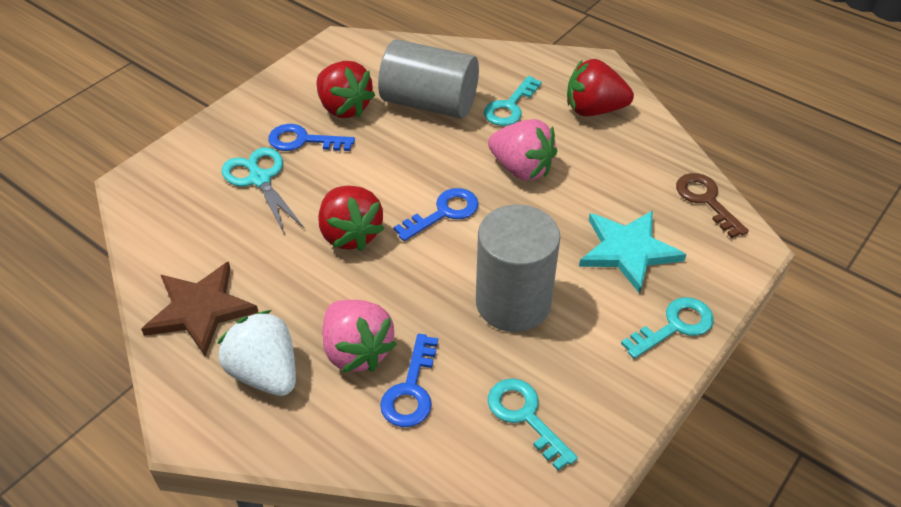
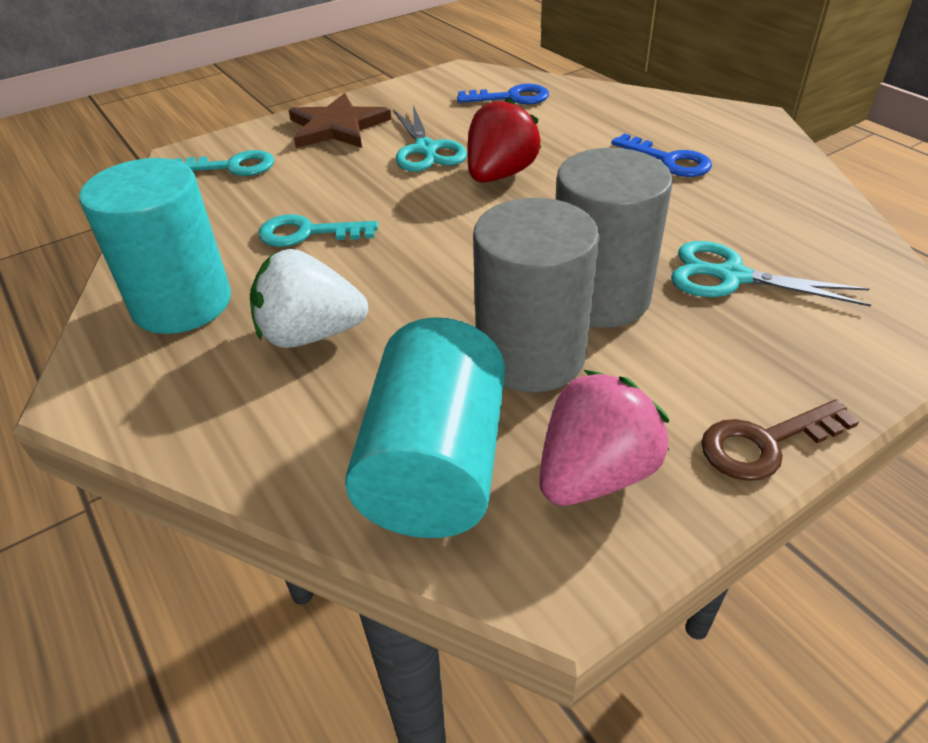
blue key: 3 -> 2
pink strawberry: 2 -> 1
red strawberry: 3 -> 1
turquoise cylinder: 0 -> 2
turquoise key: 3 -> 2
turquoise scissors: 1 -> 2
turquoise star: 1 -> 0

